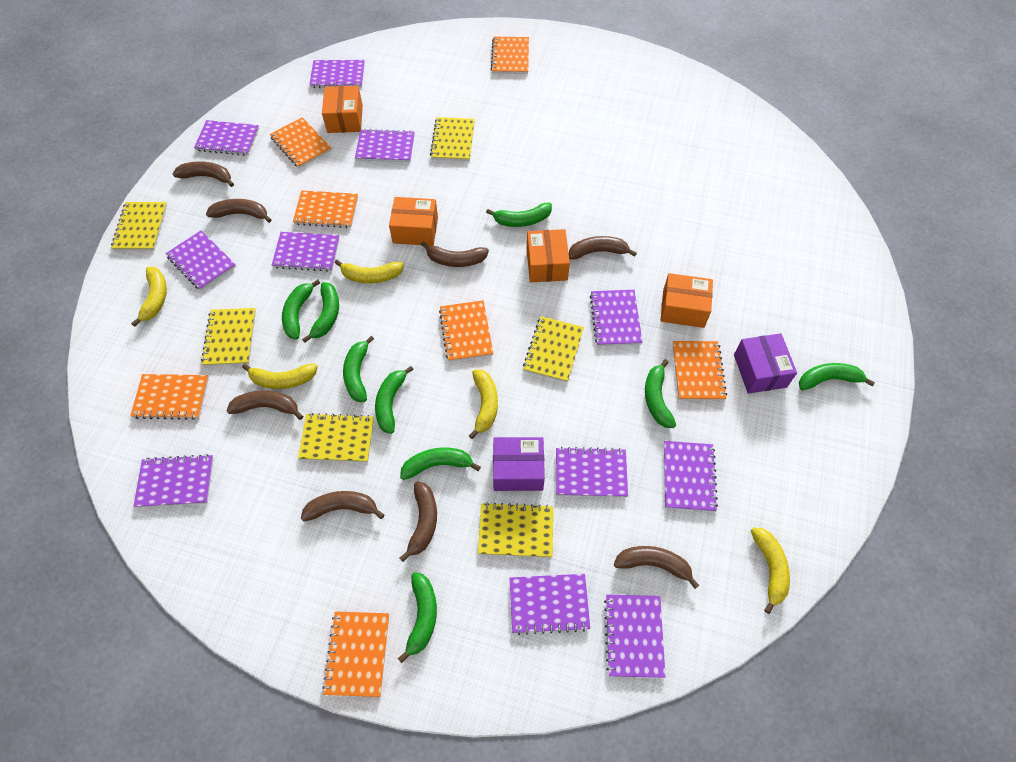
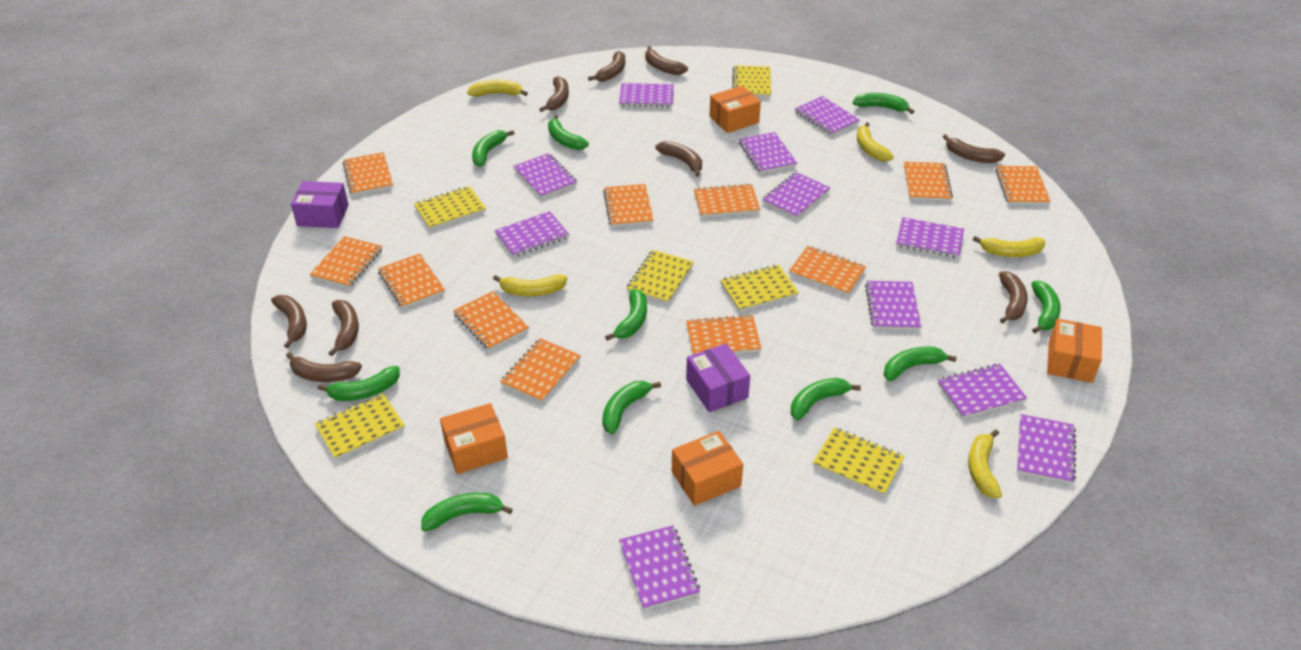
brown banana: 8 -> 9
green banana: 9 -> 10
orange notebook: 7 -> 11

